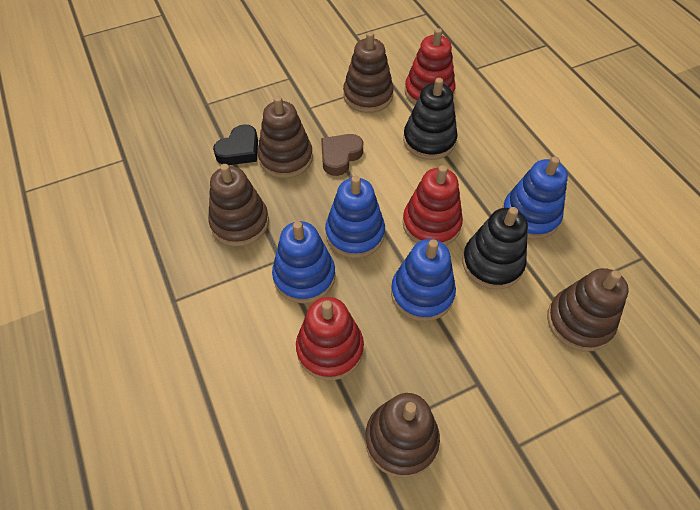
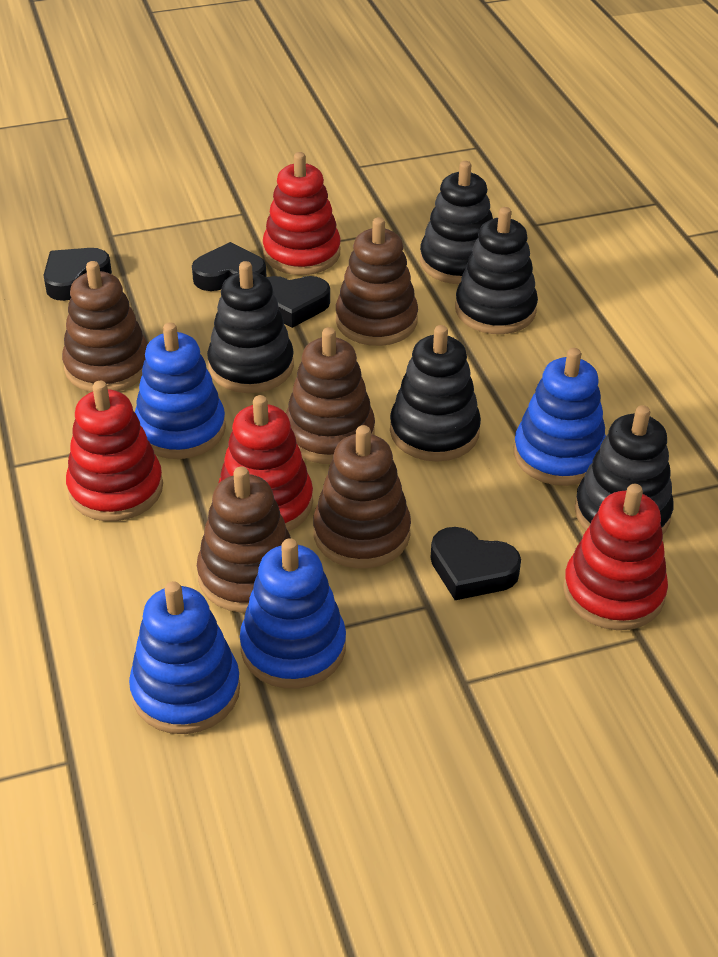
black heart: 1 -> 4
black stacking toy: 2 -> 5
brown heart: 1 -> 0
red stacking toy: 3 -> 4

